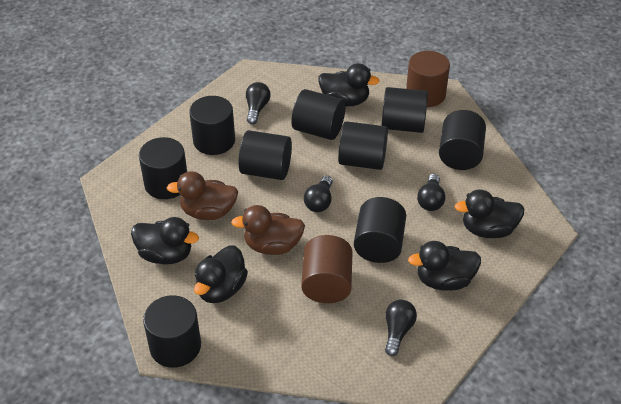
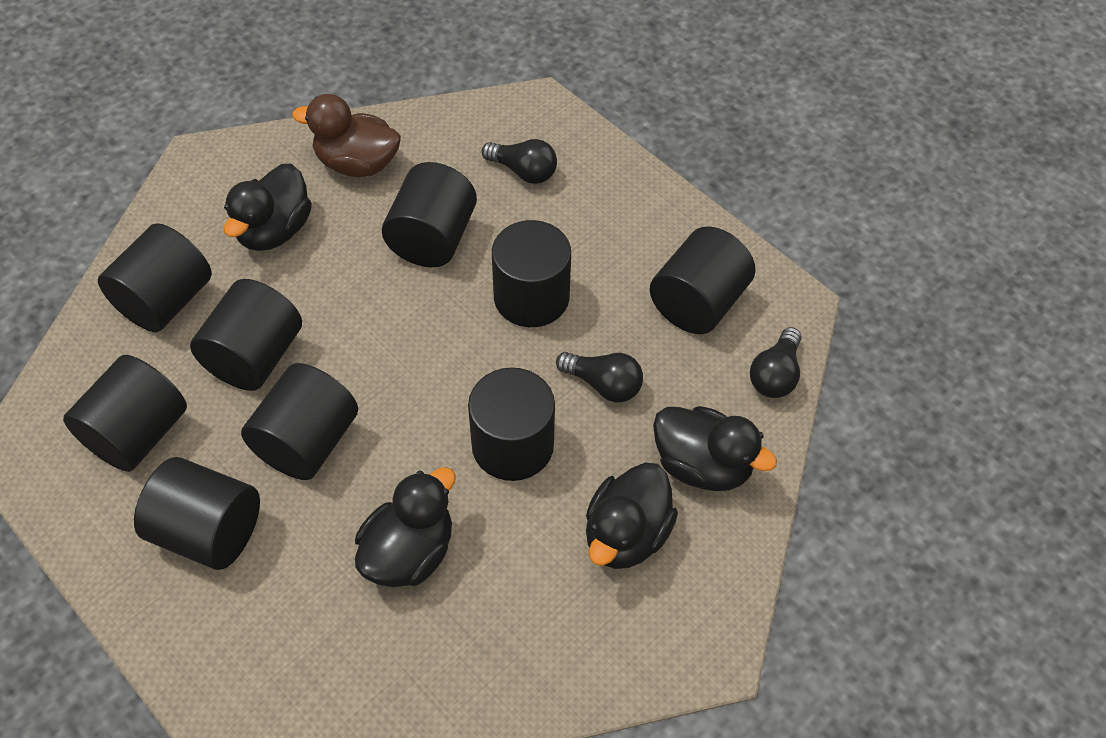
black duck: 5 -> 4
black light bulb: 4 -> 3
brown cylinder: 2 -> 0
brown duck: 2 -> 1

